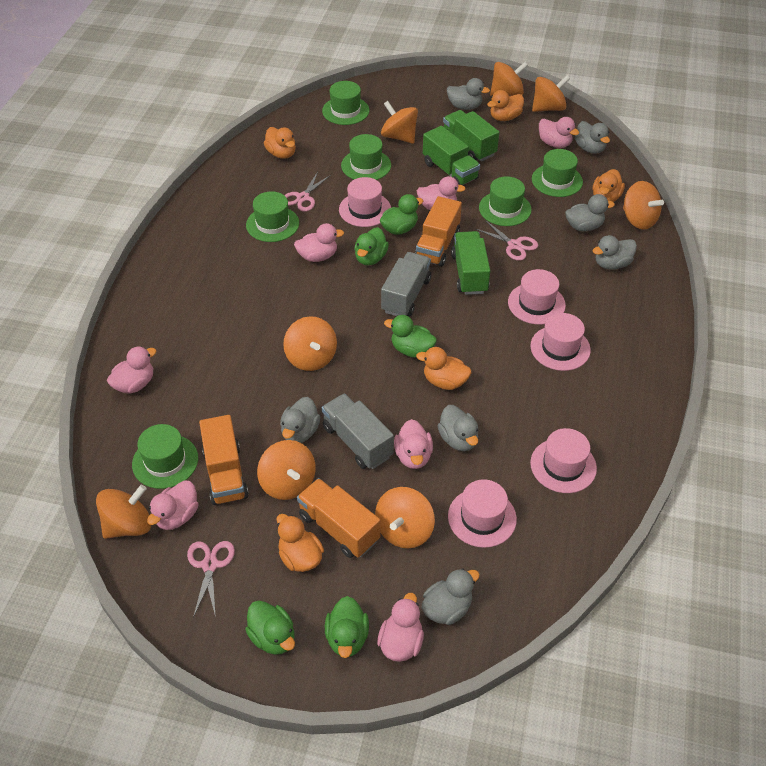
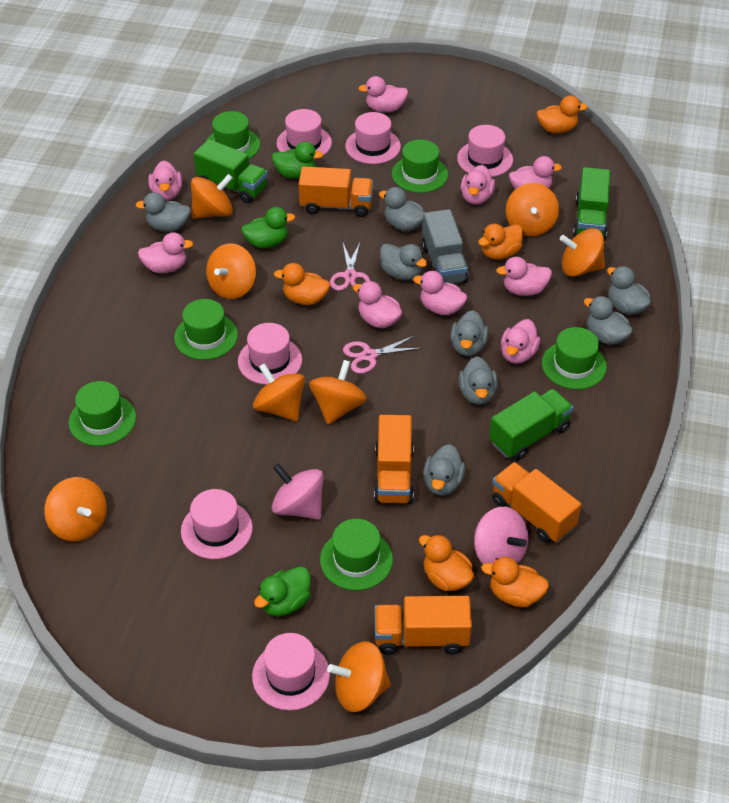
green duck: 5 -> 3
grey duck: 7 -> 8
grey truck: 2 -> 1
orange truck: 3 -> 4
pink duck: 7 -> 9
pink hat: 5 -> 6
pink scissors: 3 -> 2
pink spinning top: 0 -> 2

